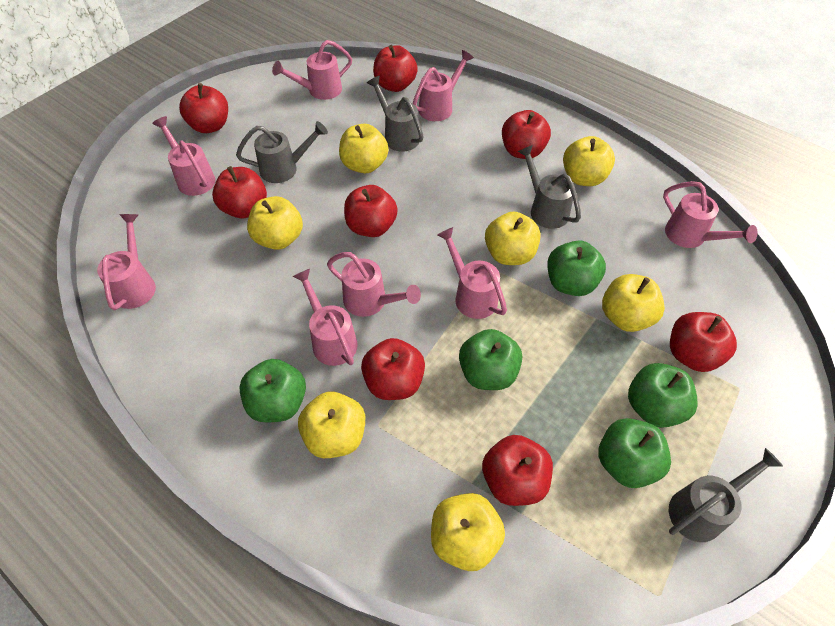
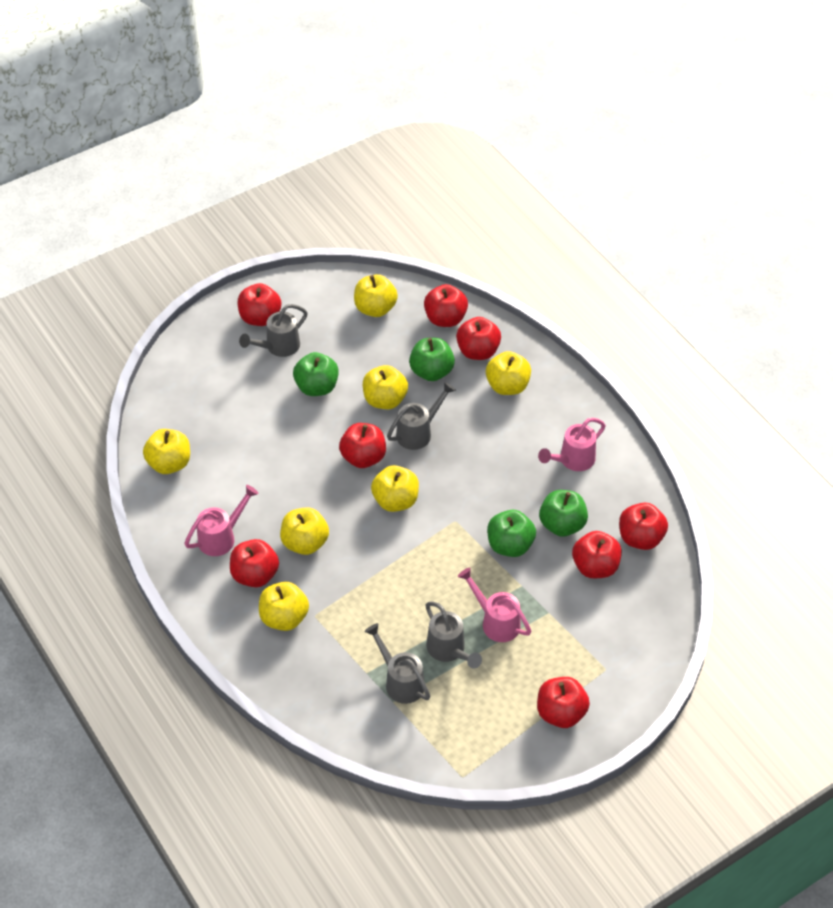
green apple: 5 -> 4
pink watering can: 8 -> 3

